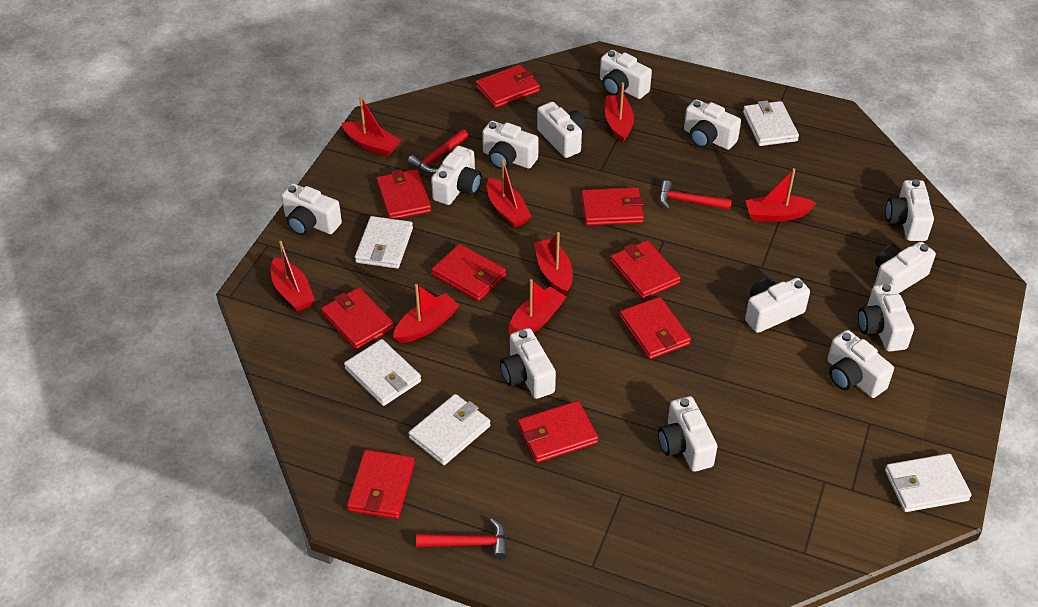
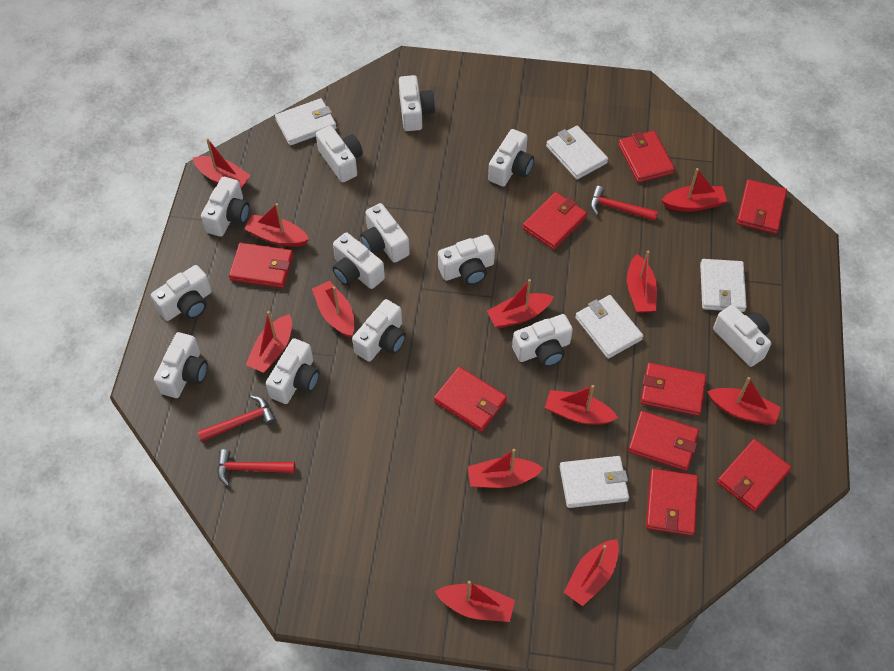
red boat: 8 -> 12

